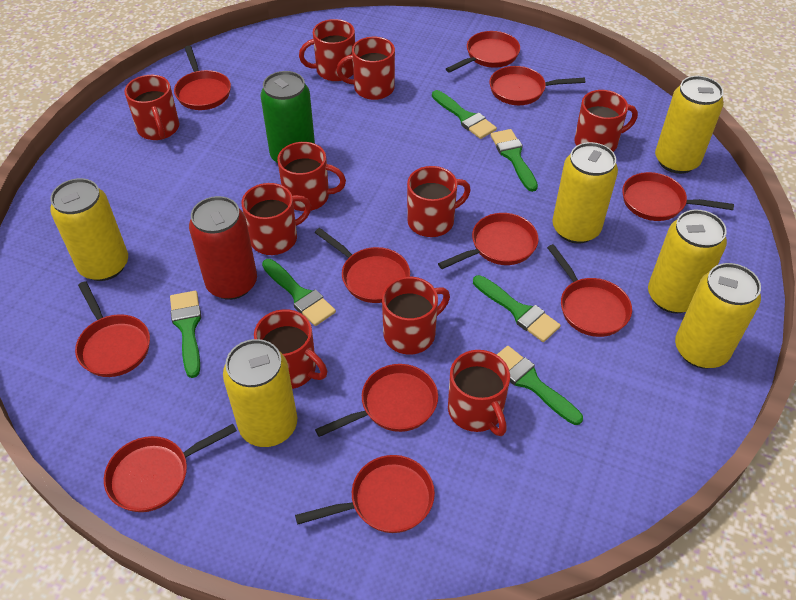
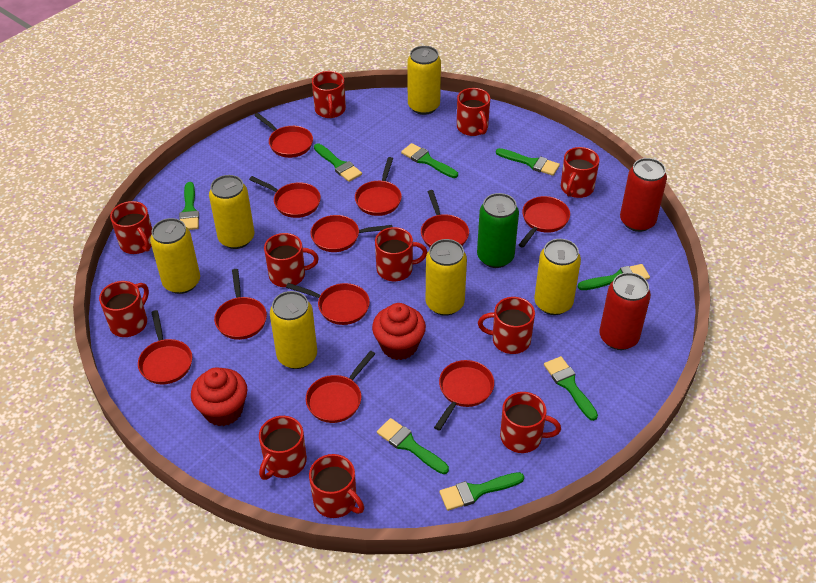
green brush: 6 -> 8
red can: 1 -> 2
red cupcake: 0 -> 2
red mug: 10 -> 11

